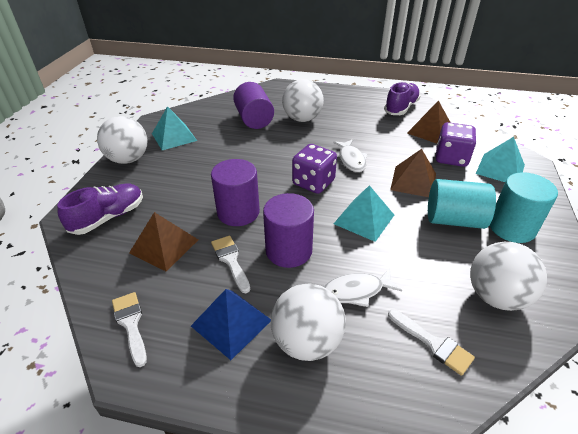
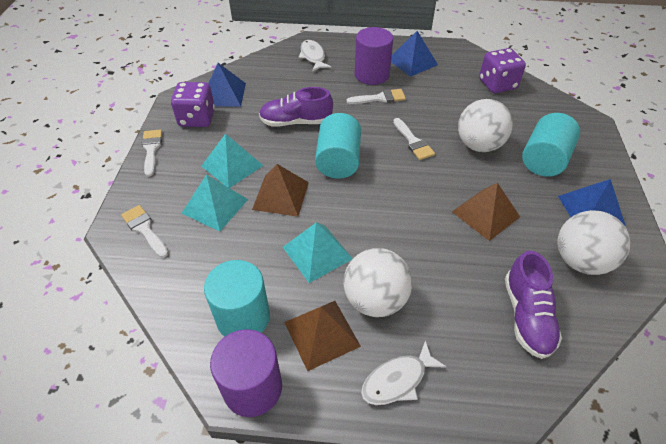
blue pyramid: 1 -> 3
purple cylinder: 3 -> 2
turquoise cylinder: 2 -> 3
white ball: 4 -> 3
white brush: 3 -> 4

